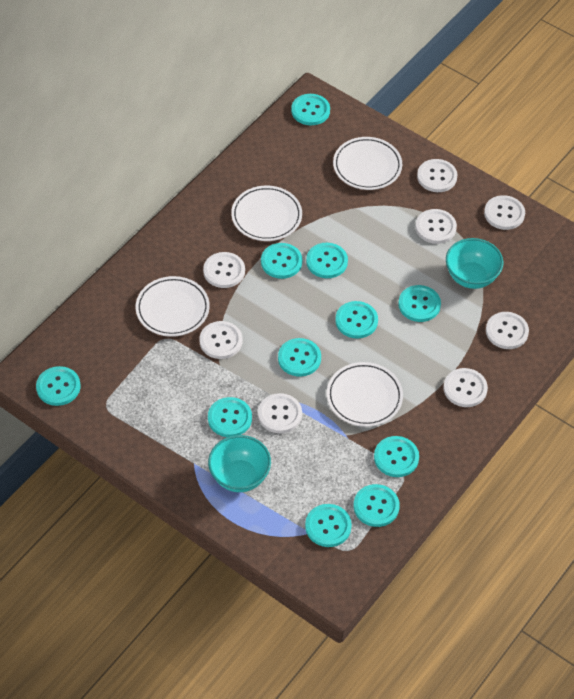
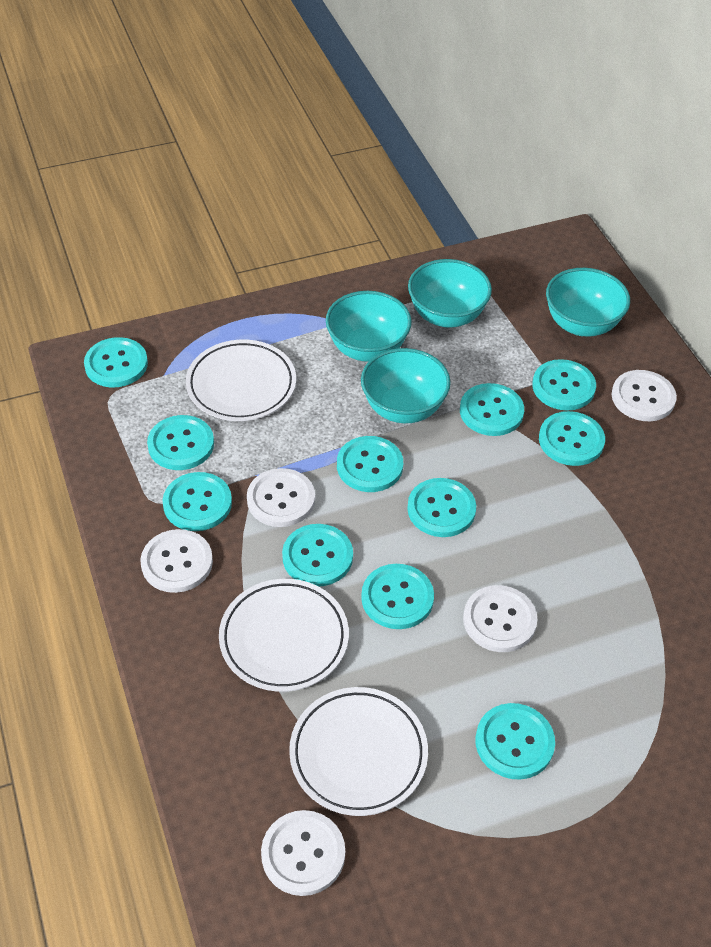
turquoise bowl: 2 -> 4
white button: 8 -> 5
white plate: 4 -> 3

